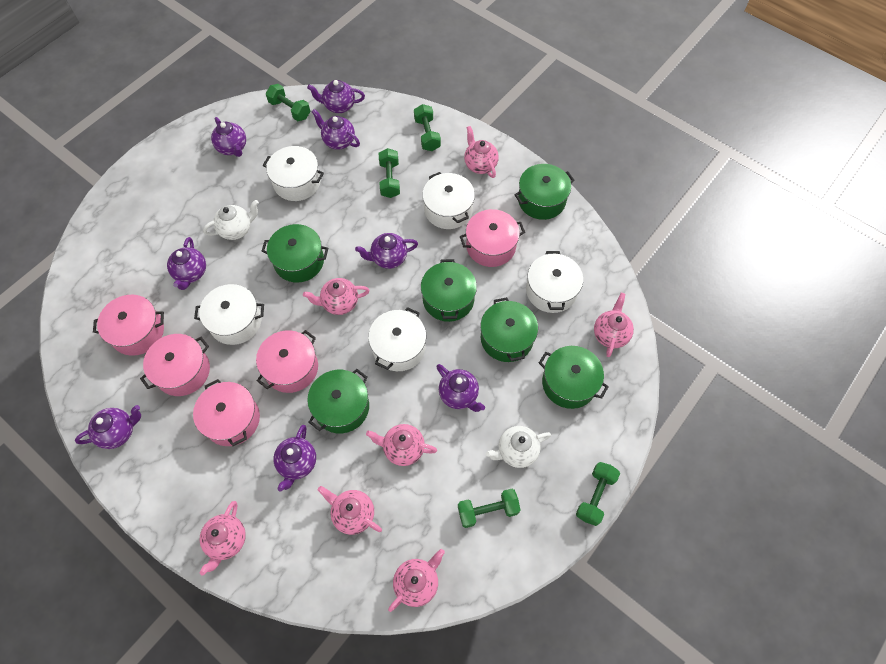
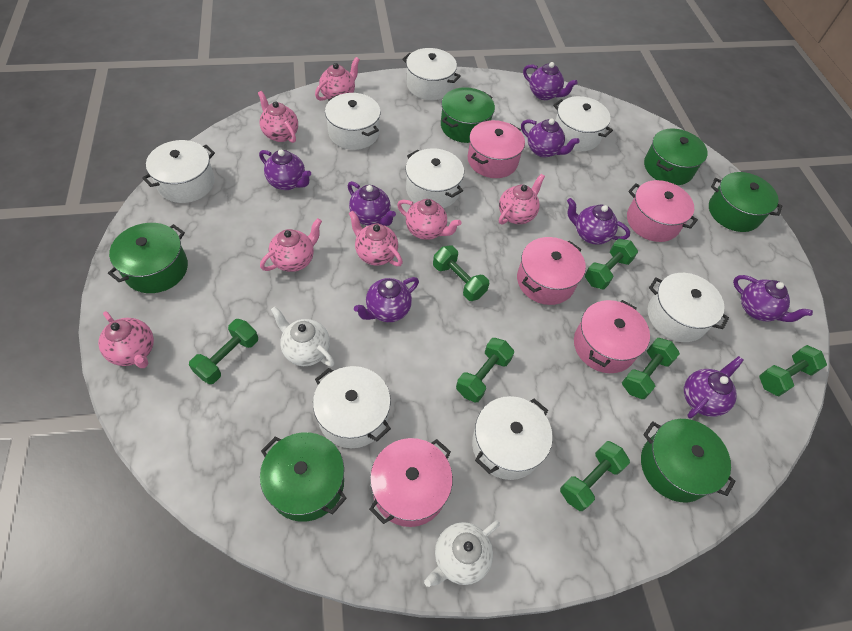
green dumbbell: 5 -> 7
white pot: 5 -> 8

